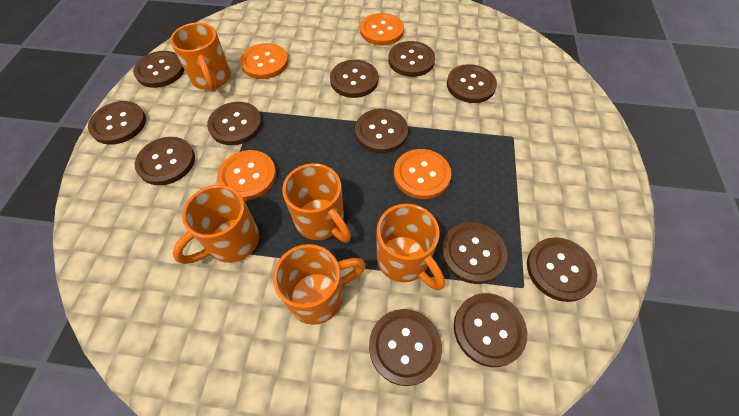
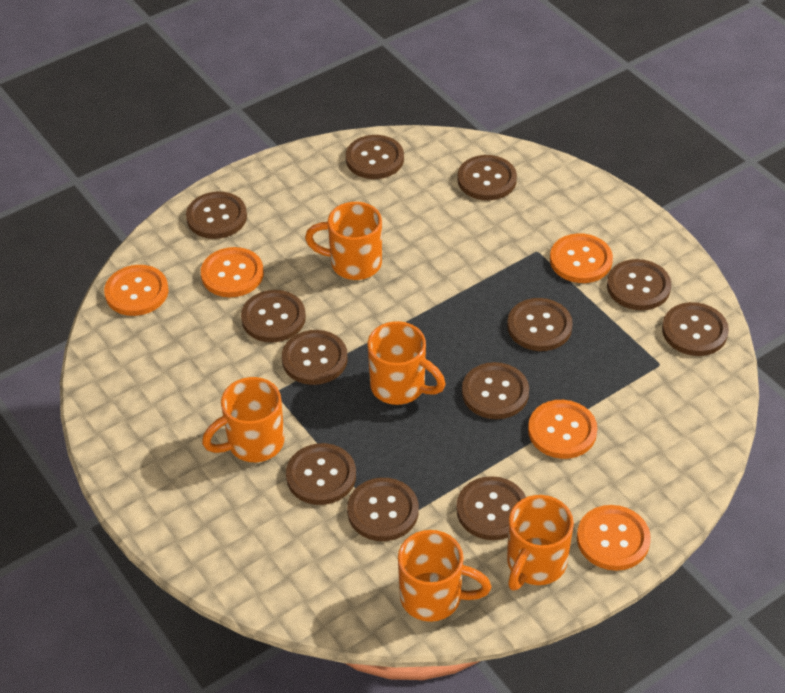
orange button: 4 -> 5

